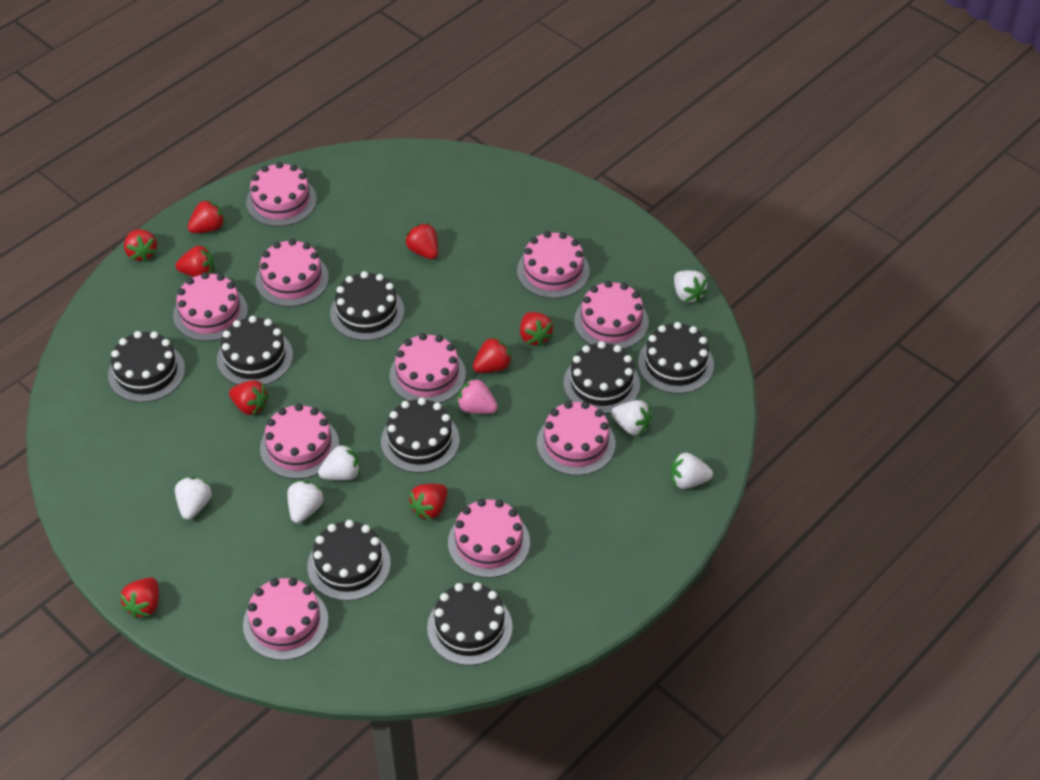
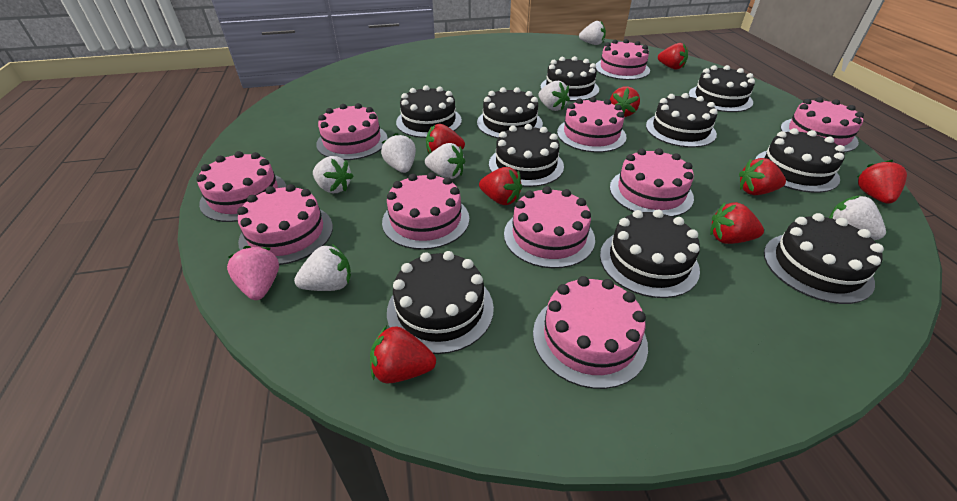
black cake: 8 -> 10
red strawberry: 9 -> 8
white strawberry: 6 -> 7

